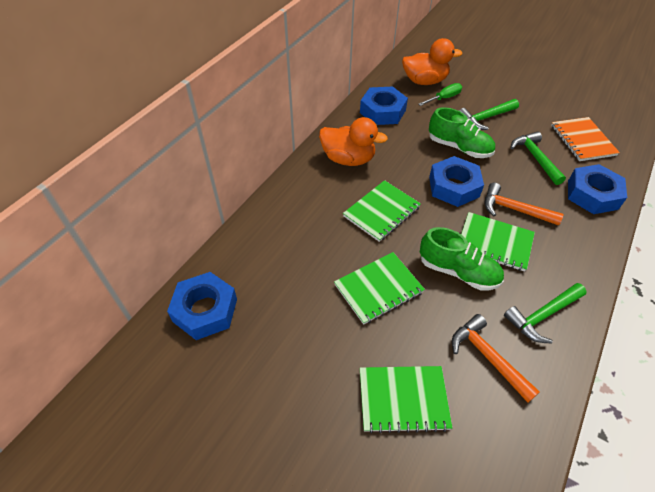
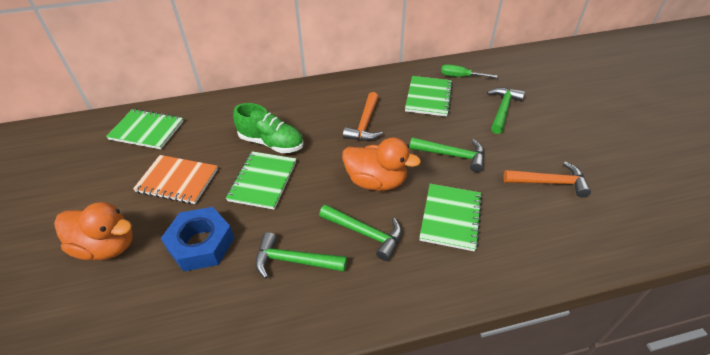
blue nut: 4 -> 1
green hammer: 3 -> 4
green shoe: 2 -> 1

